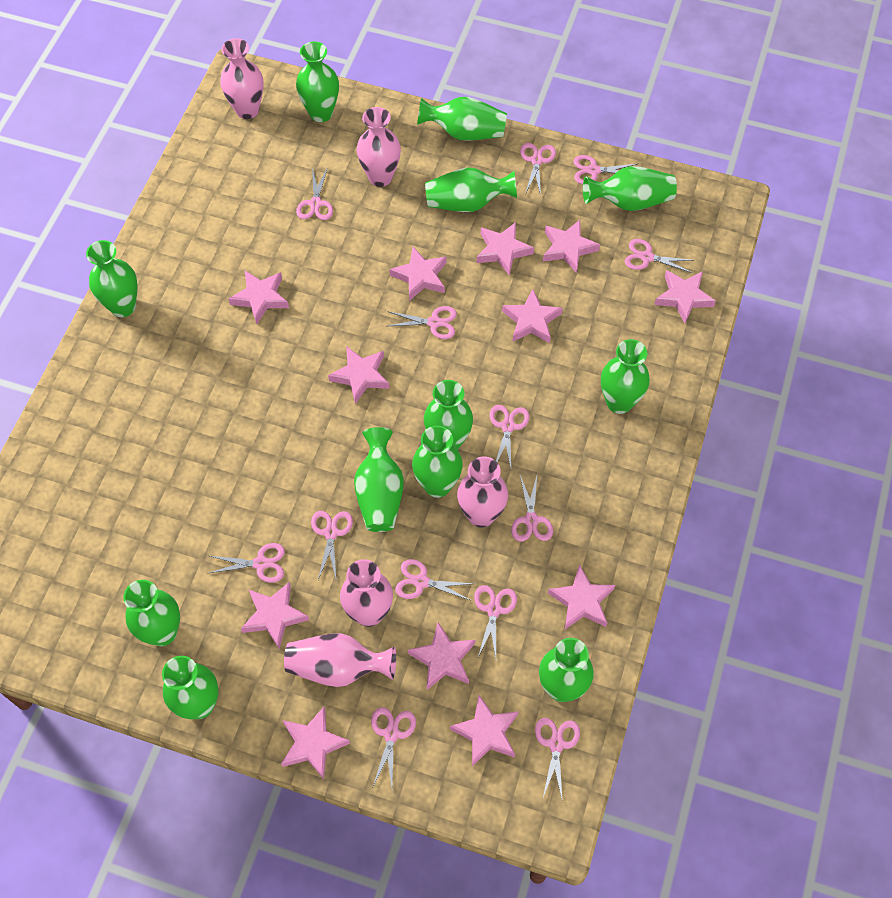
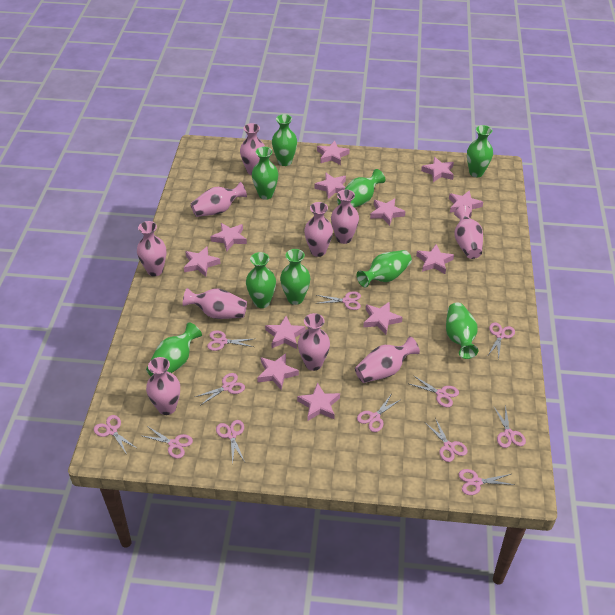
green vase: 12 -> 9
pink scissors: 13 -> 12
pink vase: 5 -> 10

